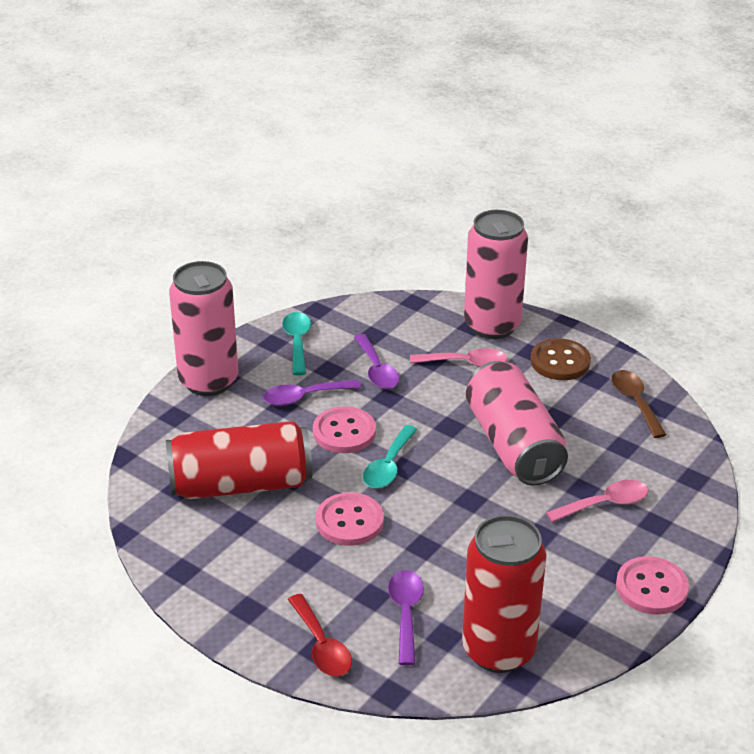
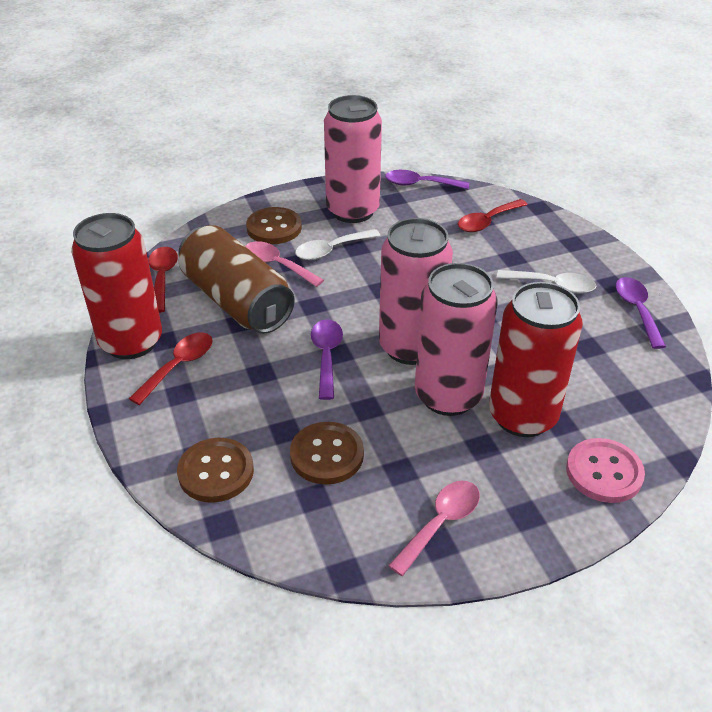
brown button: 1 -> 3
brown can: 0 -> 1
brown spoon: 1 -> 0
pink button: 3 -> 1
red spoon: 1 -> 3
turquoise spoon: 2 -> 0
white spoon: 0 -> 2

